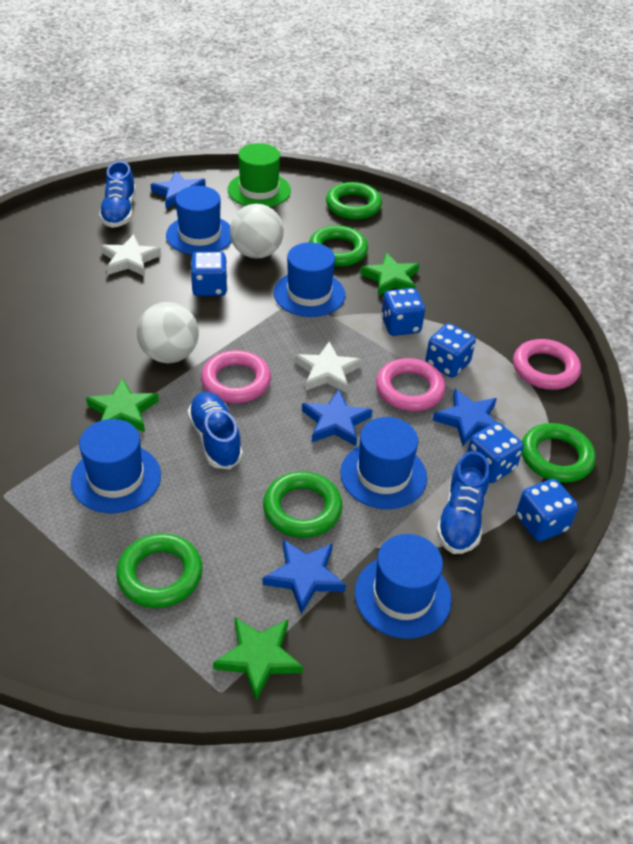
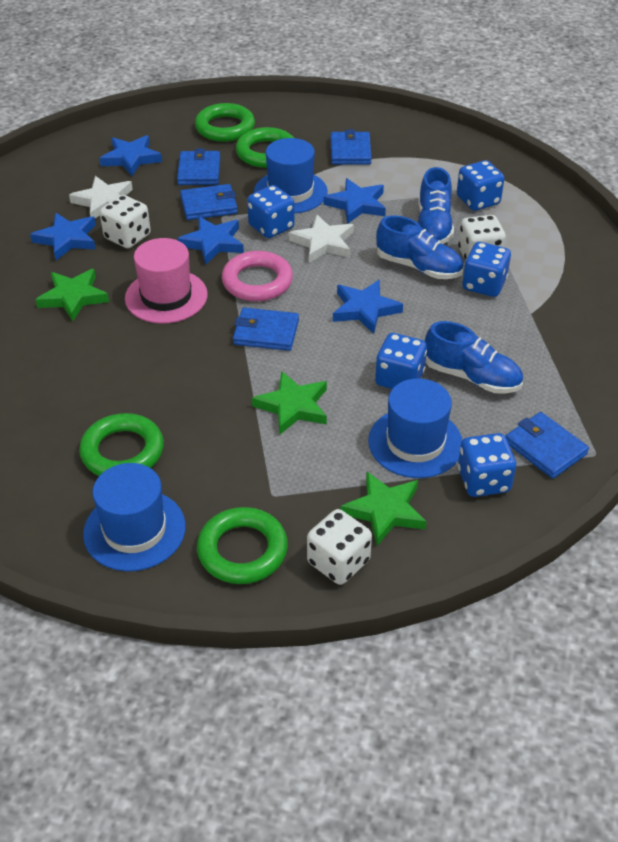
blue hat: 5 -> 3
blue star: 4 -> 5
blue wallet: 0 -> 5
green hat: 1 -> 0
green ring: 5 -> 4
pink hat: 0 -> 1
pink ring: 3 -> 1
white ball: 2 -> 0
white dice: 0 -> 3

